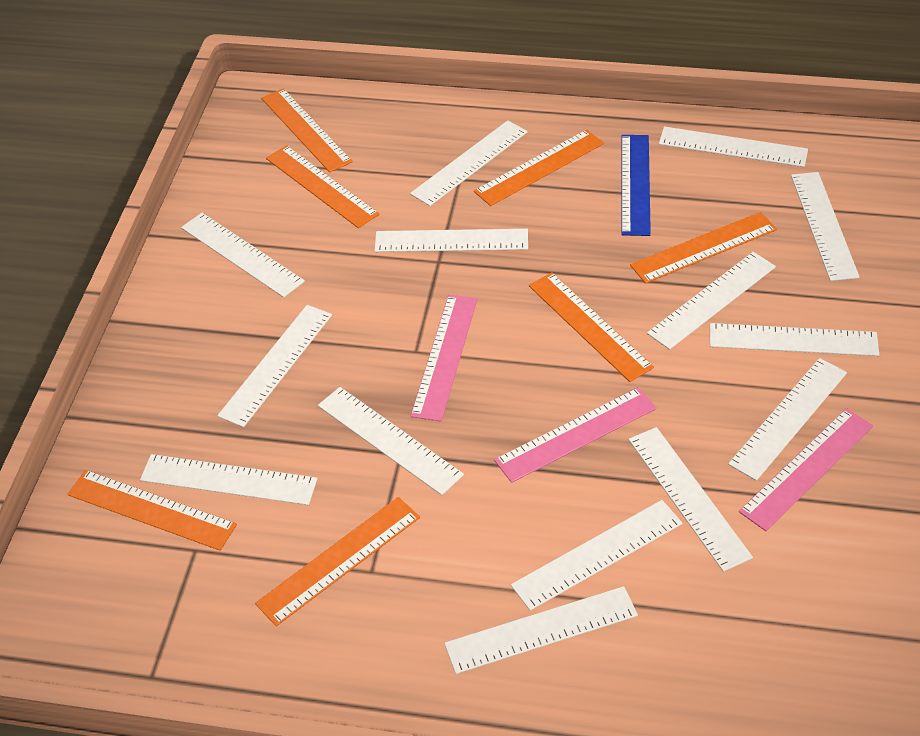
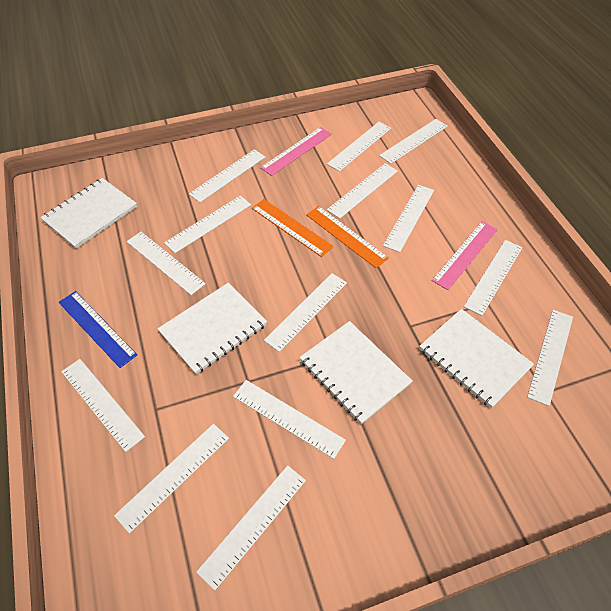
orange ruler: 7 -> 2
pink ruler: 3 -> 2
white notebook: 0 -> 4

